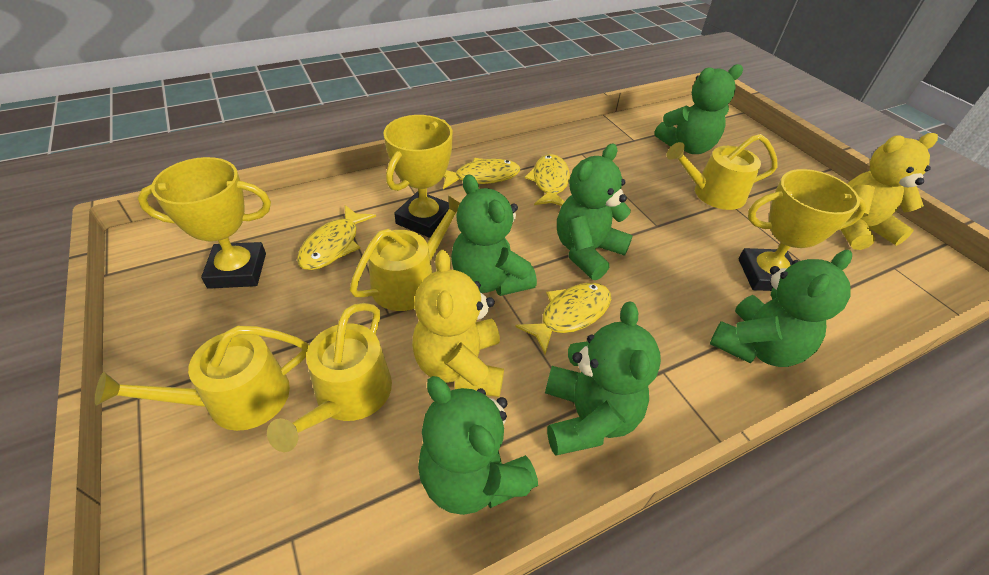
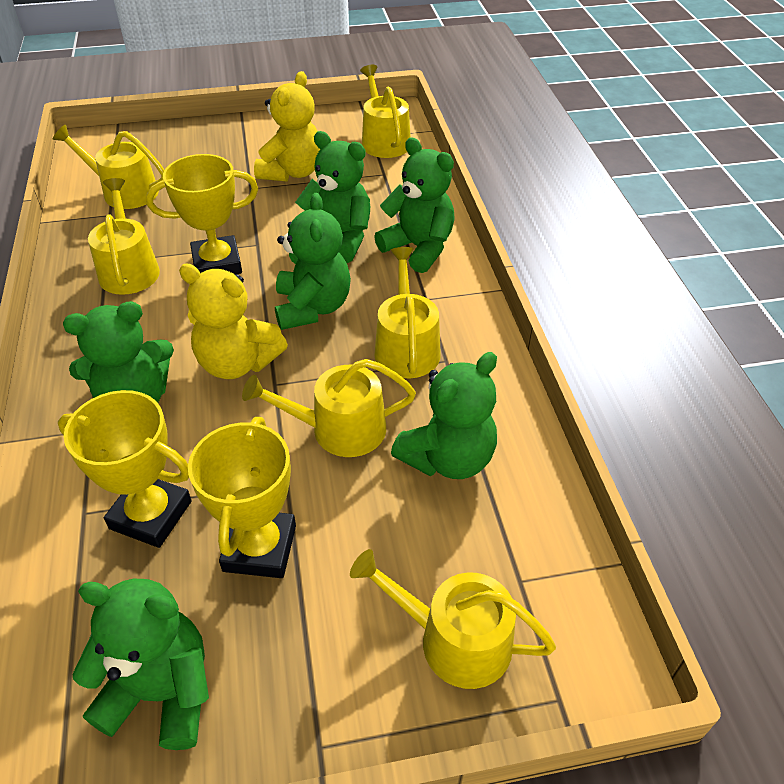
yellow fish: 4 -> 0
yellow watering can: 4 -> 6

